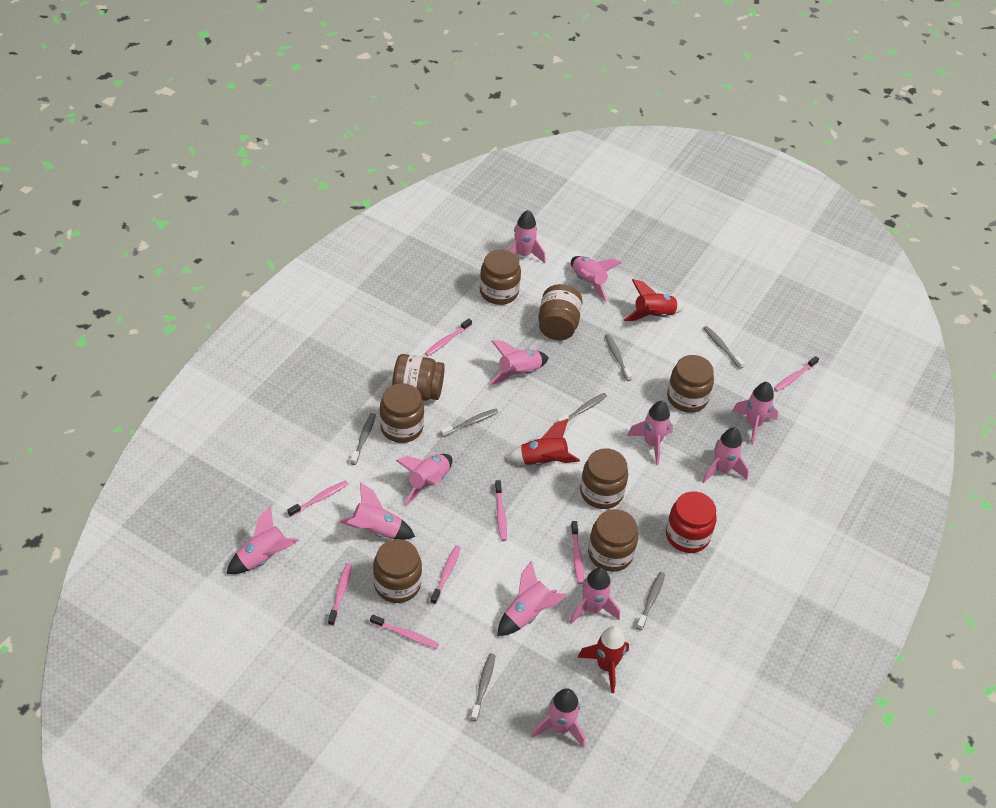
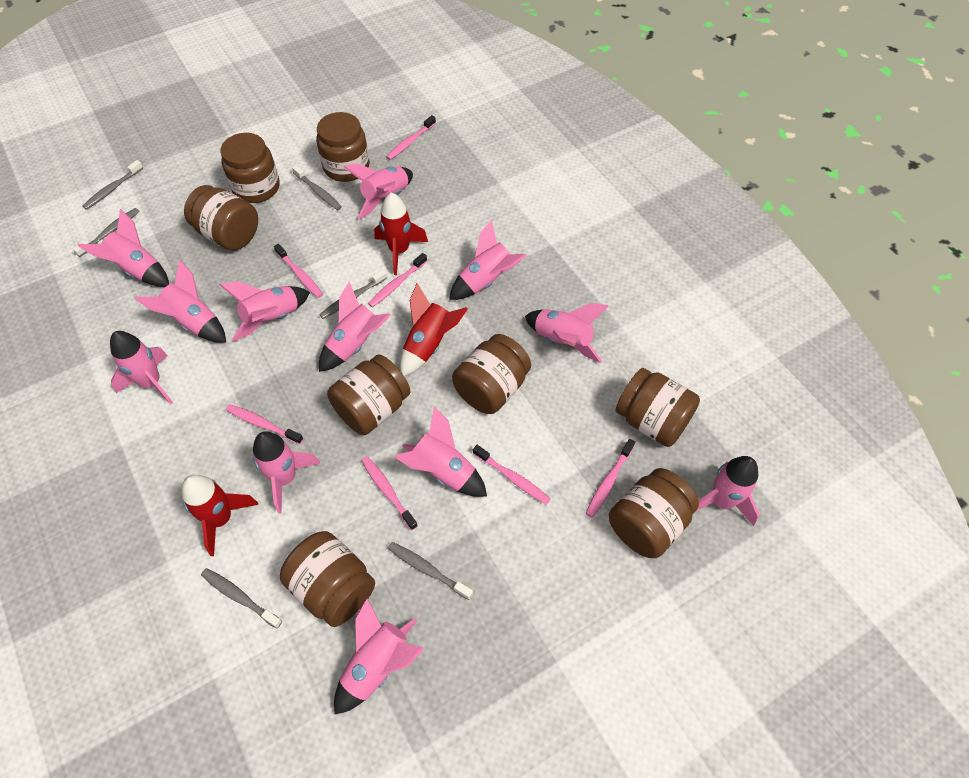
grey toothbrush: 7 -> 6
pink toothbrush: 8 -> 7
red jar: 1 -> 0

